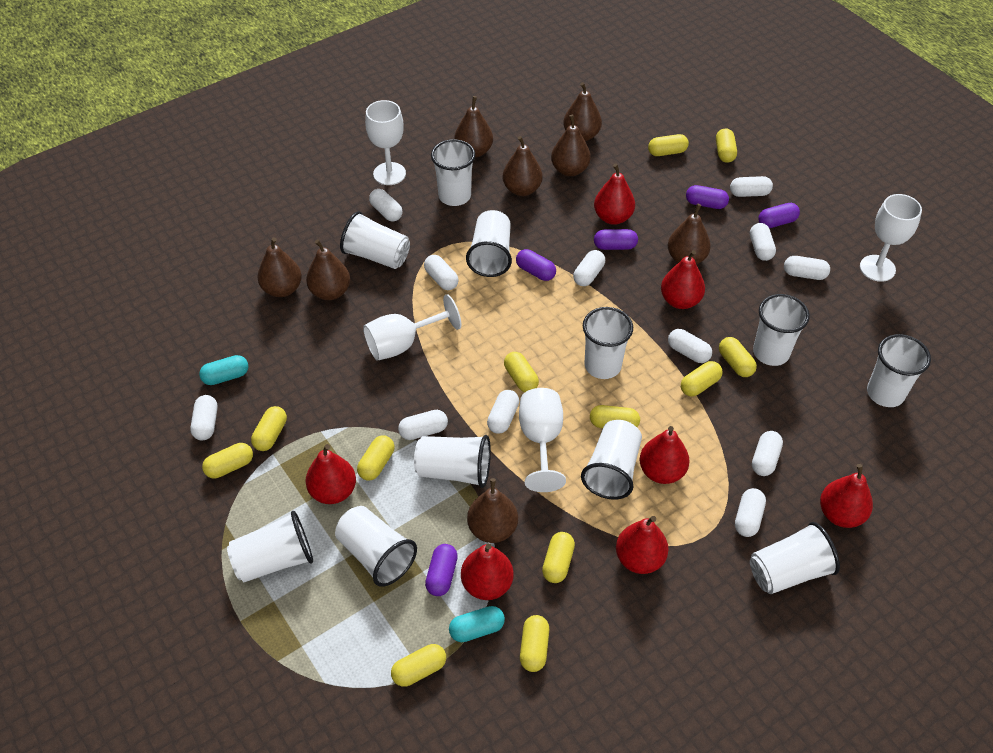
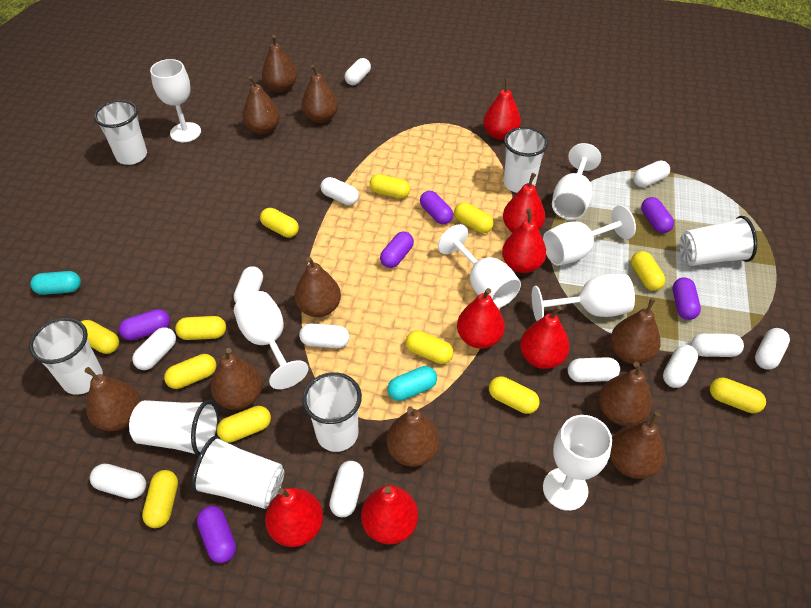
brown pear: 8 -> 10
purple capsule: 5 -> 6
white cup: 11 -> 7
white goblet: 4 -> 7

